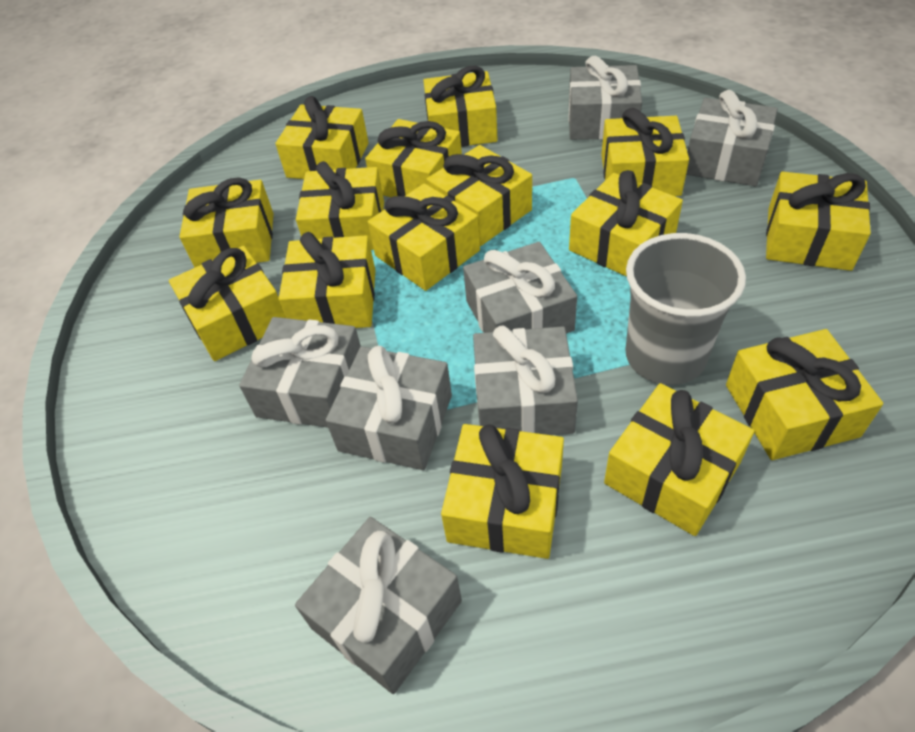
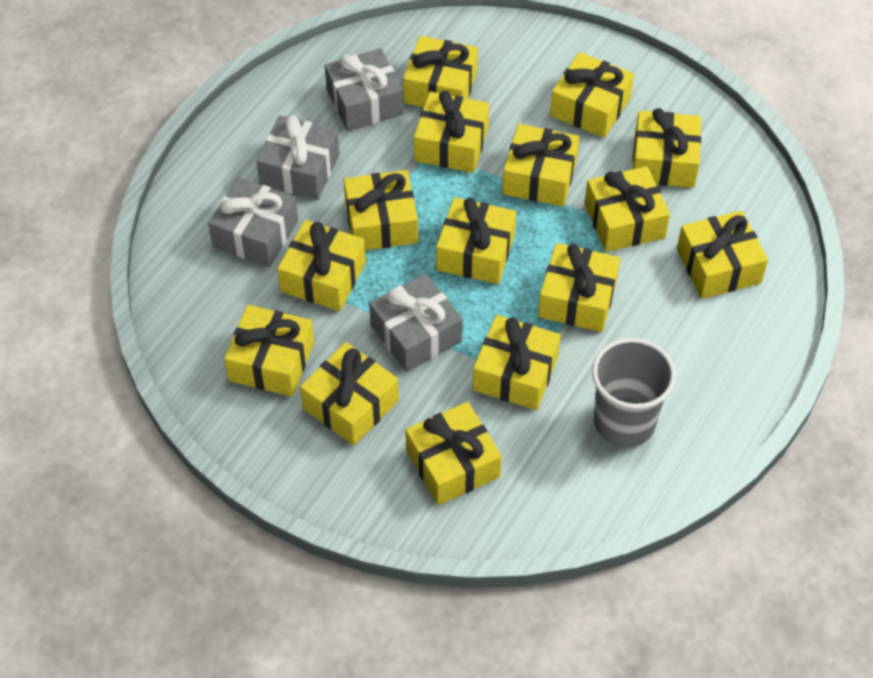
grey gift: 7 -> 4

